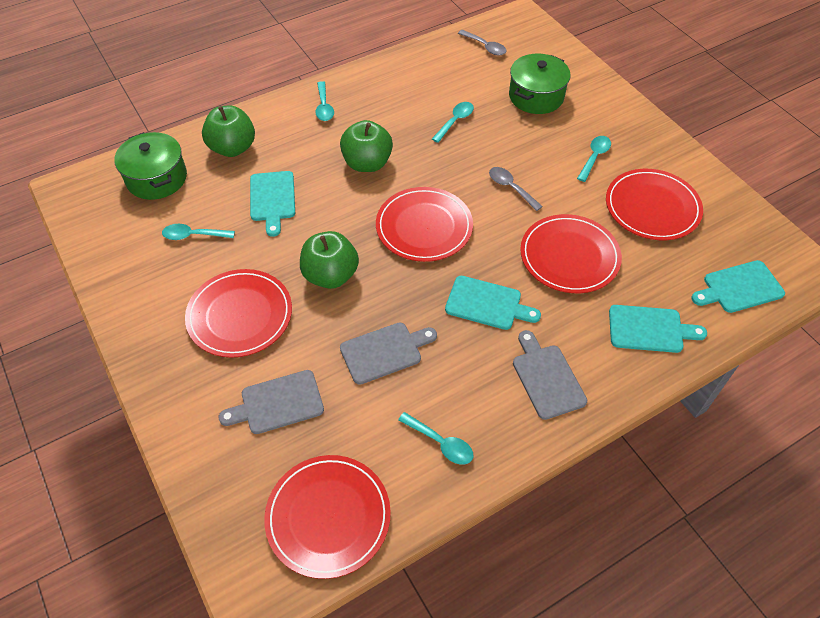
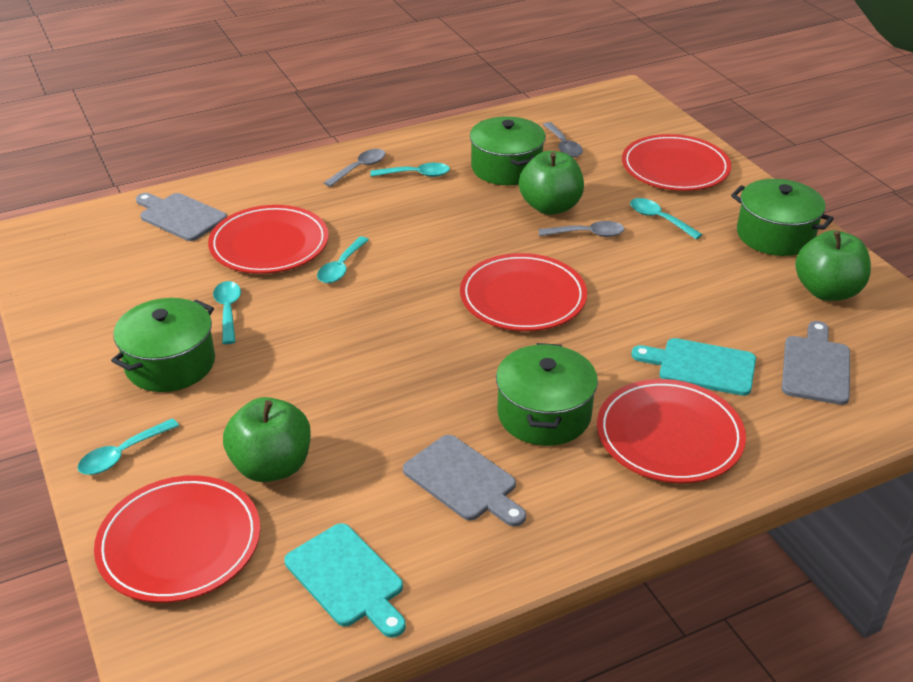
green pot: 2 -> 4
grey spoon: 2 -> 3
turquoise cutting board: 4 -> 2

